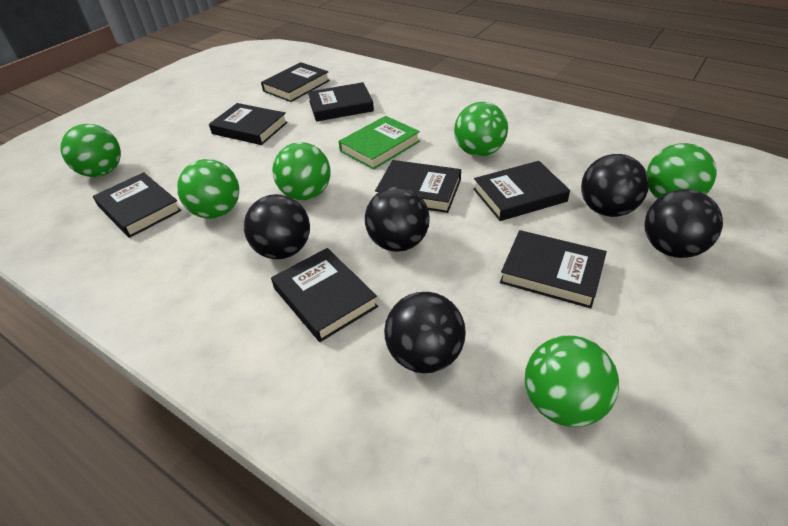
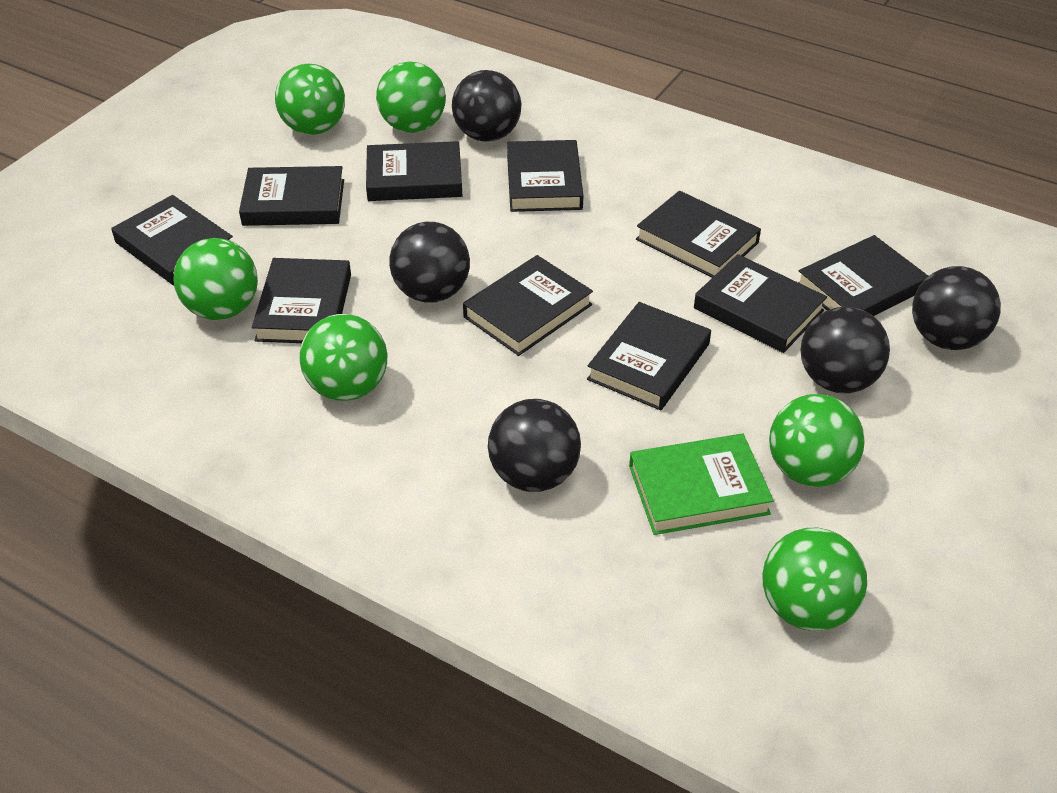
black book: 8 -> 10

